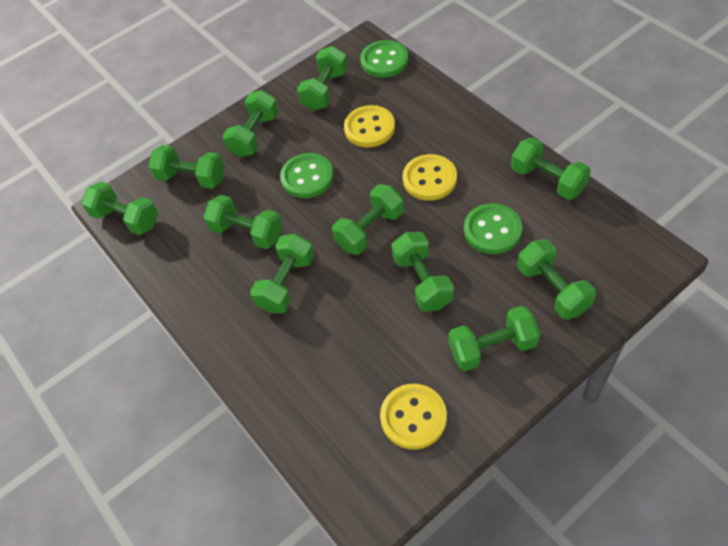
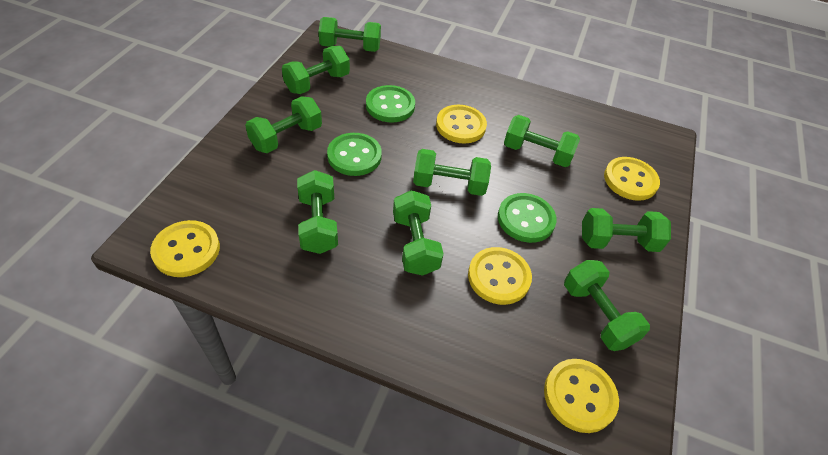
green dumbbell: 11 -> 9
yellow button: 3 -> 5

